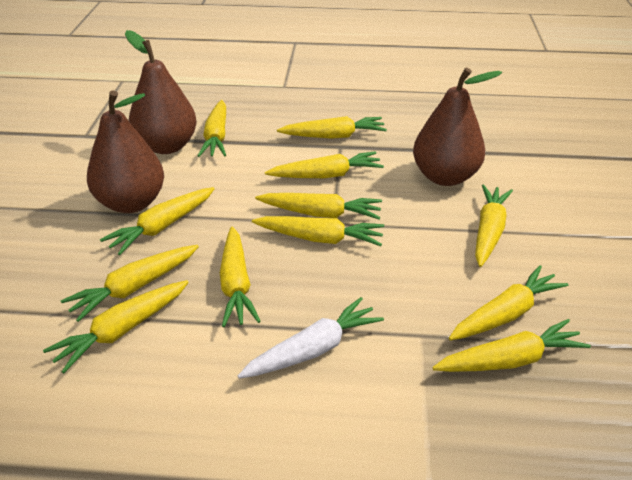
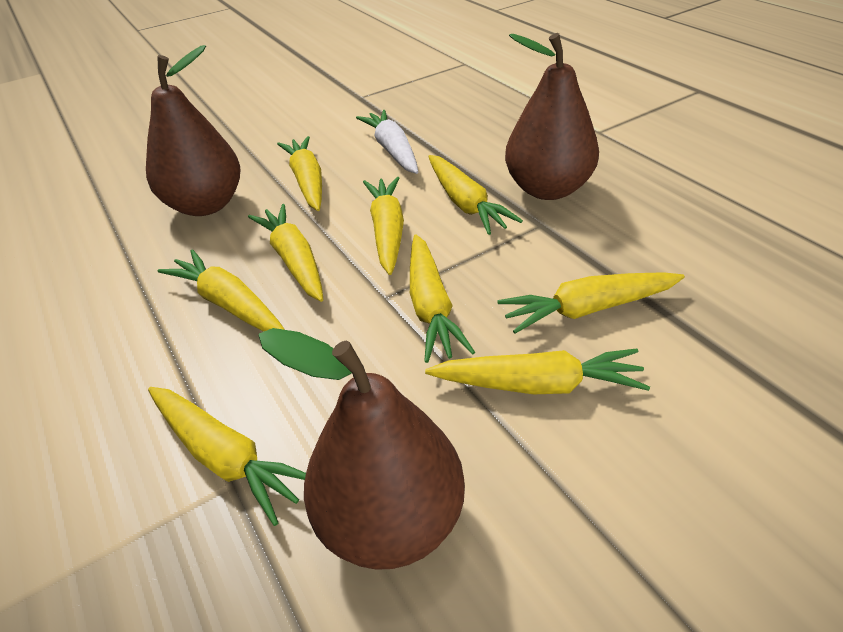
yellow carrot: 12 -> 9

